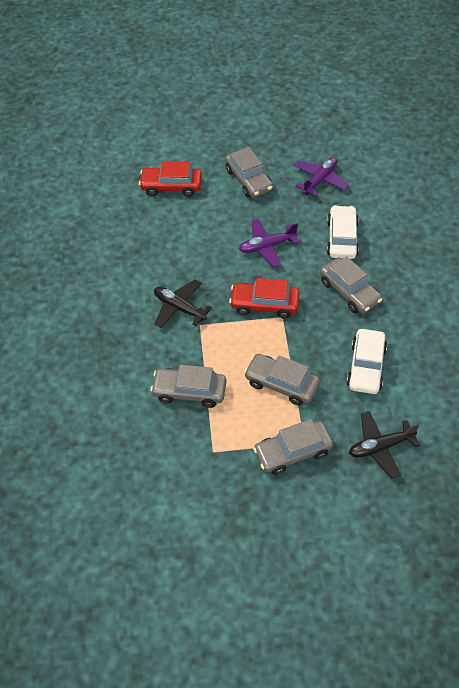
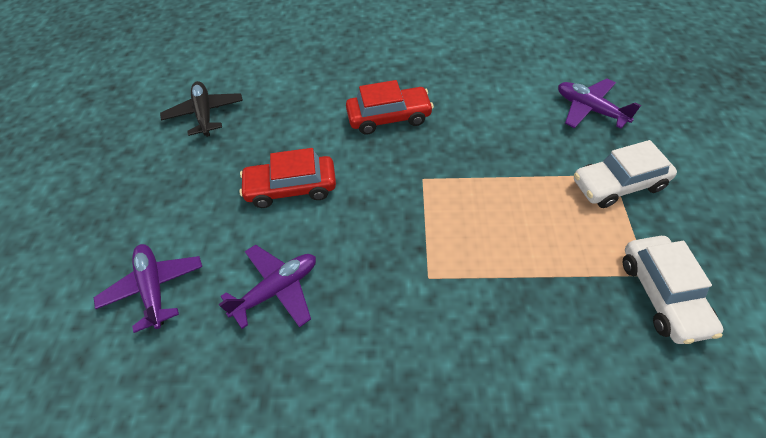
black plane: 2 -> 1
grey car: 5 -> 0
purple plane: 2 -> 3

